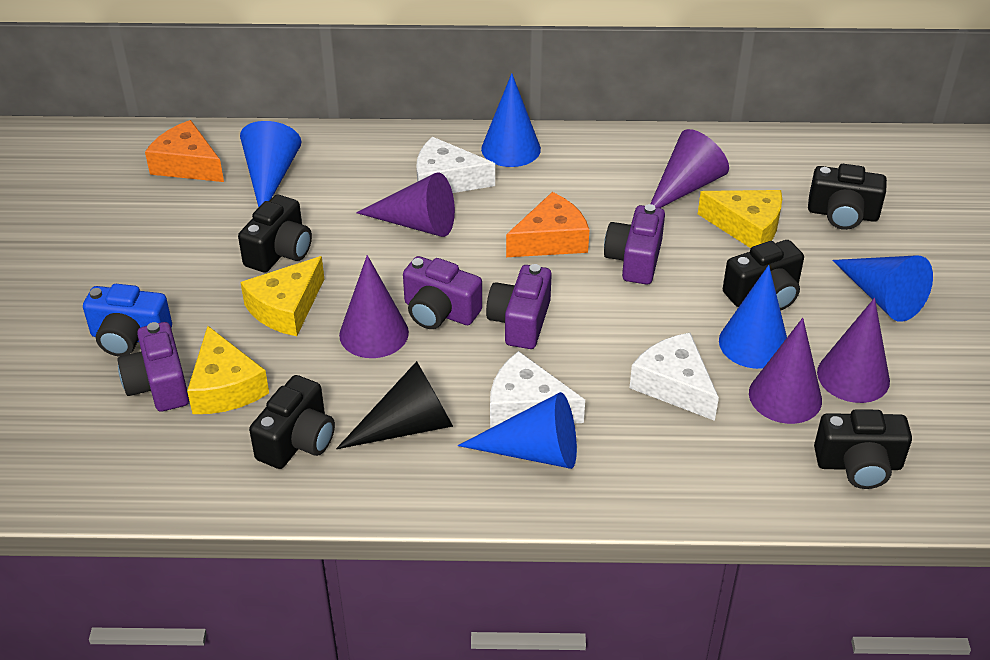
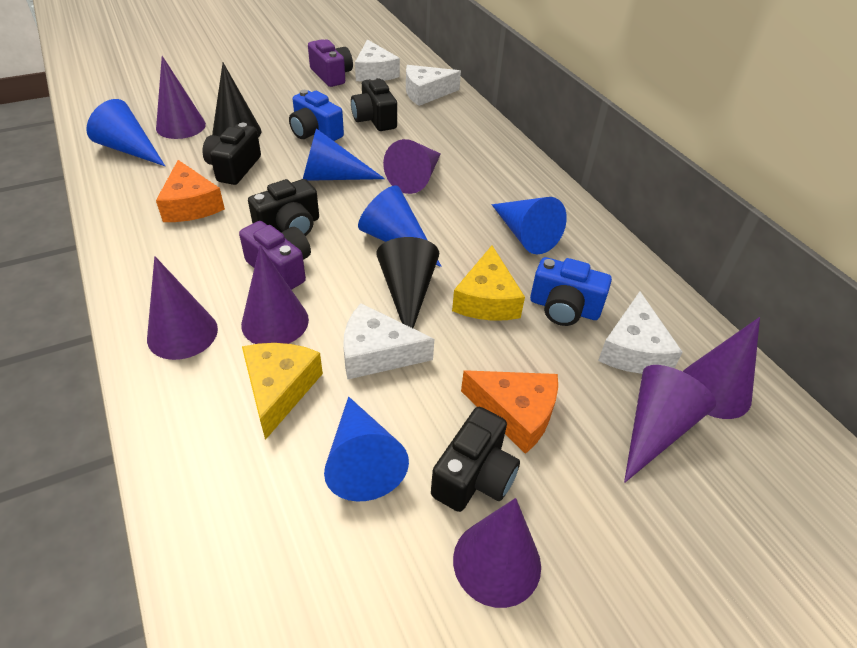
black camera: 5 -> 4
black cone: 1 -> 2
blue camera: 1 -> 2
purple camera: 4 -> 2
purple cone: 5 -> 7
white cheese: 3 -> 4
yellow cheese: 3 -> 2

